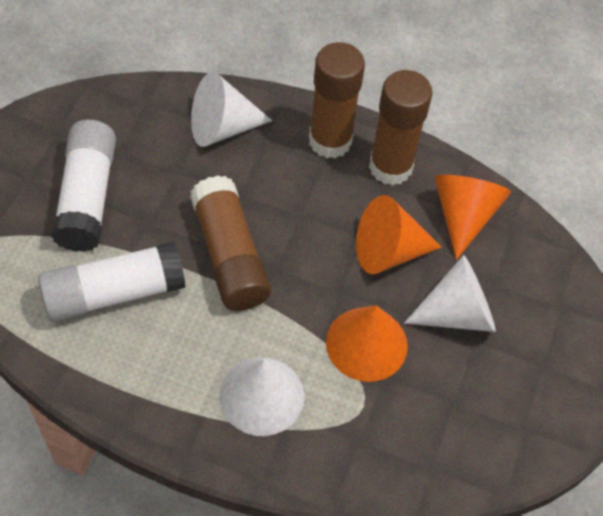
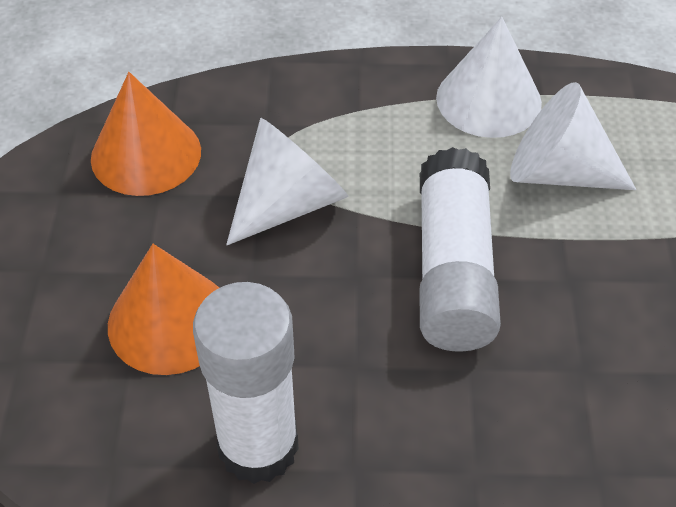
brown glue stick: 3 -> 0
orange cone: 3 -> 2

